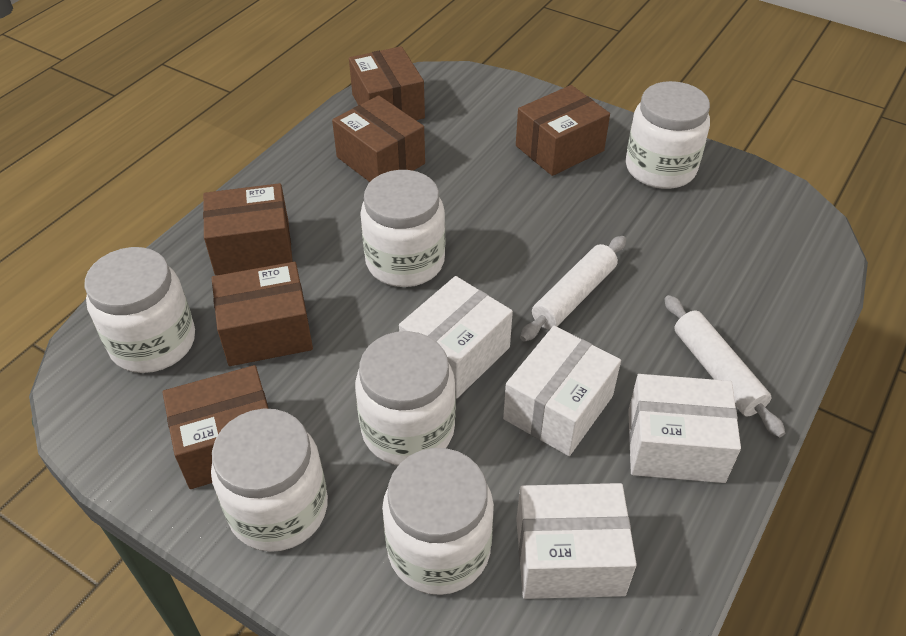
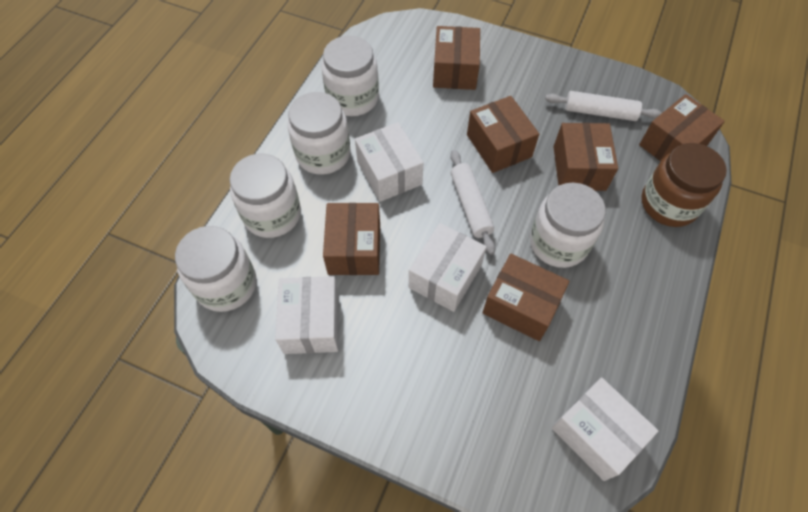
brown jar: 0 -> 1
white jar: 6 -> 5

